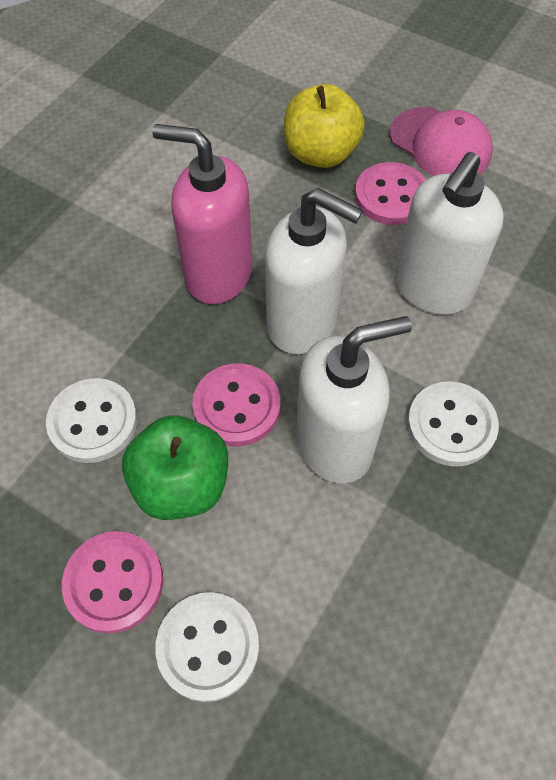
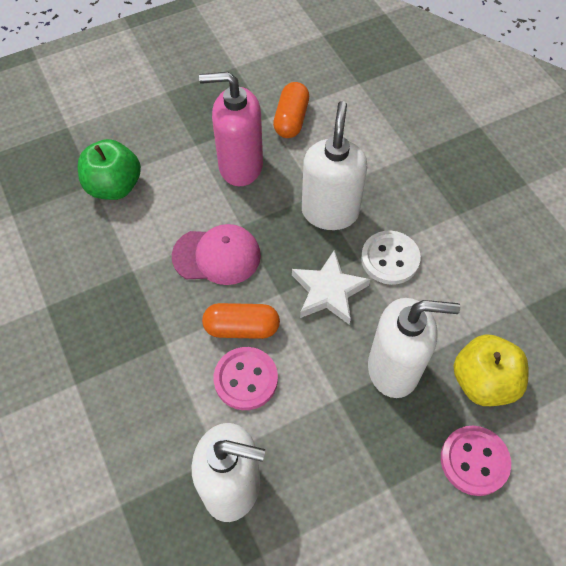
orange capsule: 0 -> 2
pink button: 3 -> 2
white button: 3 -> 1
white star: 0 -> 1

